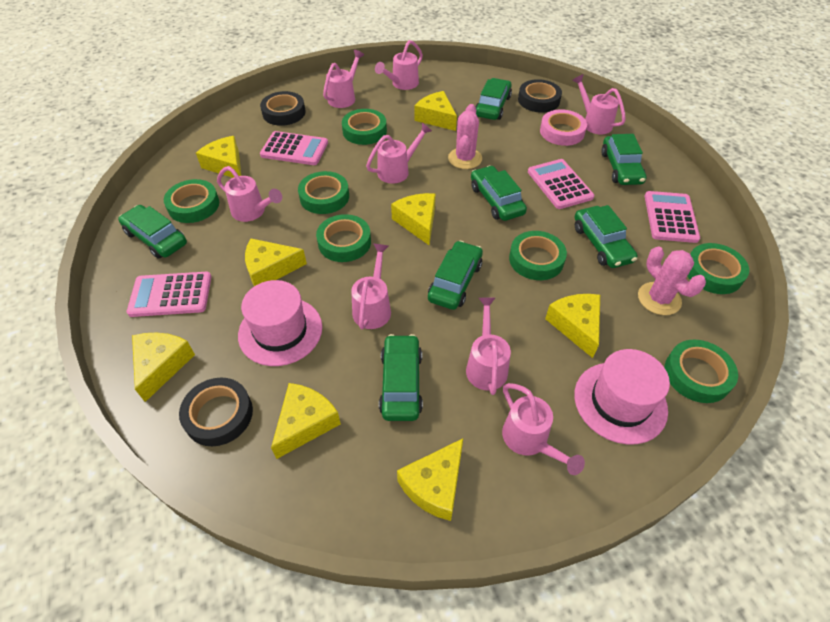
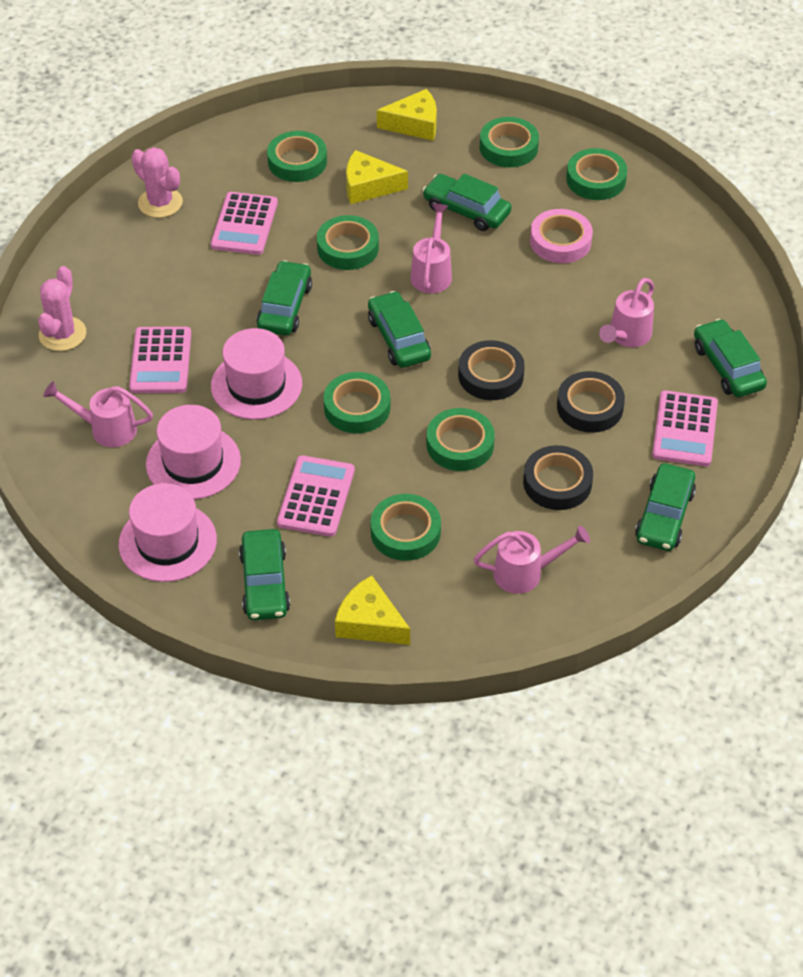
green car: 7 -> 6
pink hat: 2 -> 3
pink watering can: 8 -> 4
yellow cheese: 8 -> 3

